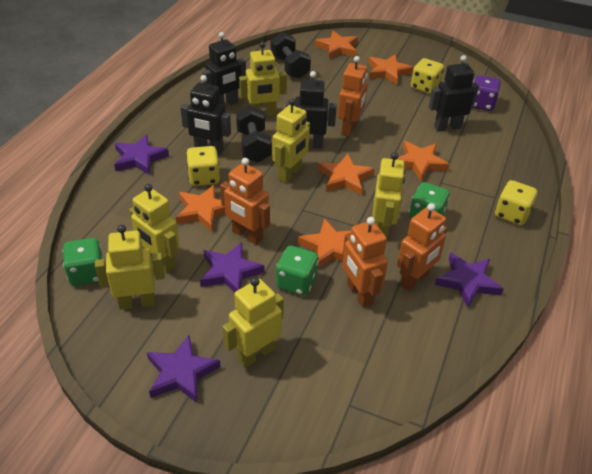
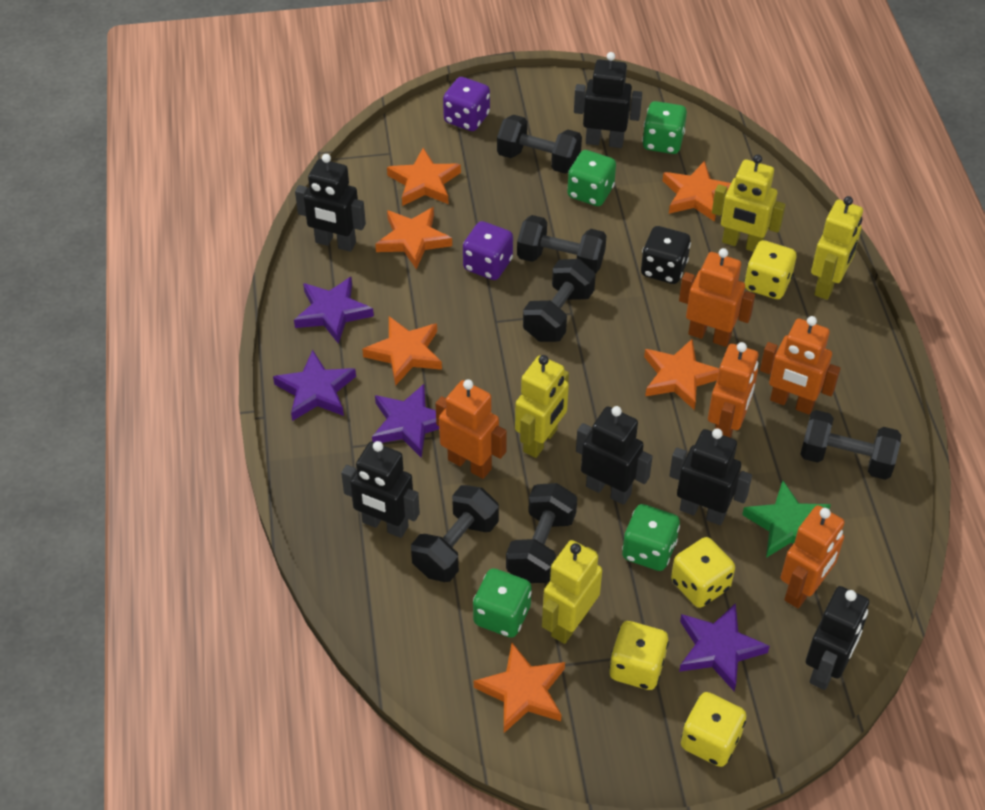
black dice: 0 -> 1
black dumbbell: 2 -> 6
black robot: 4 -> 6
green dice: 3 -> 4
green star: 0 -> 1
orange robot: 4 -> 5
purple dice: 1 -> 2
yellow dice: 3 -> 4
yellow robot: 6 -> 4

